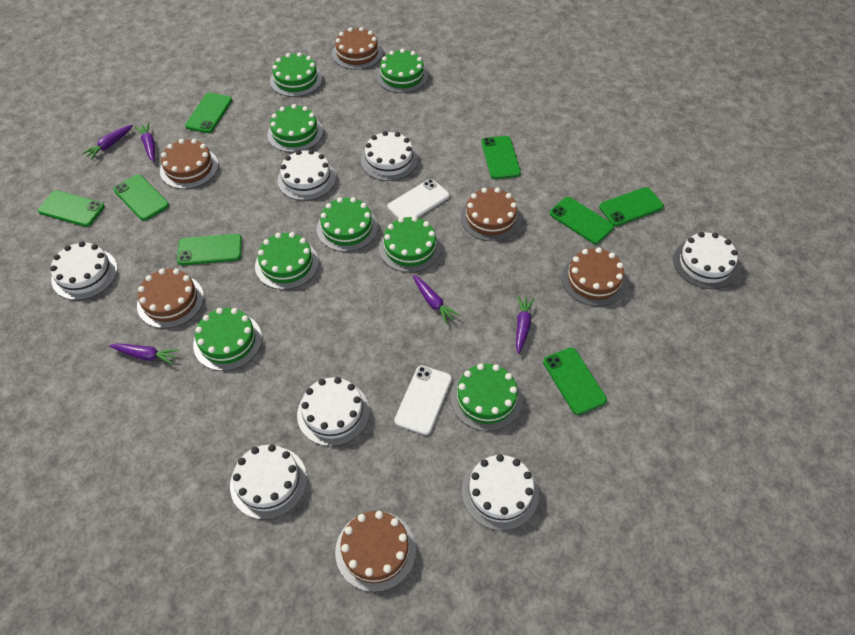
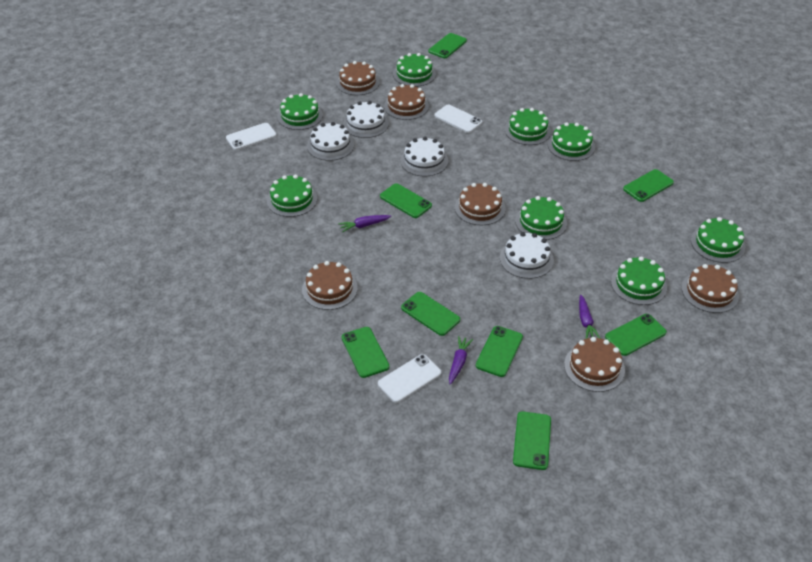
purple carrot: 5 -> 3
white cake: 7 -> 4
white phone: 2 -> 3

